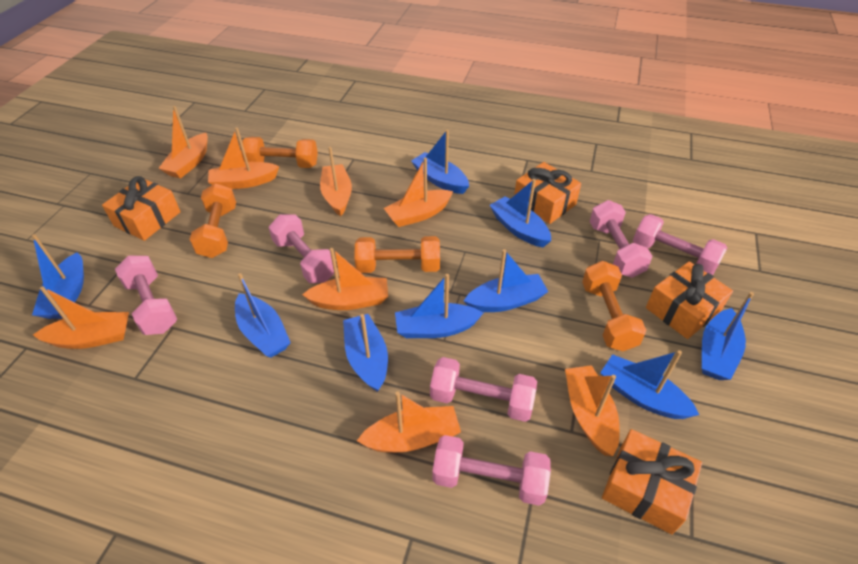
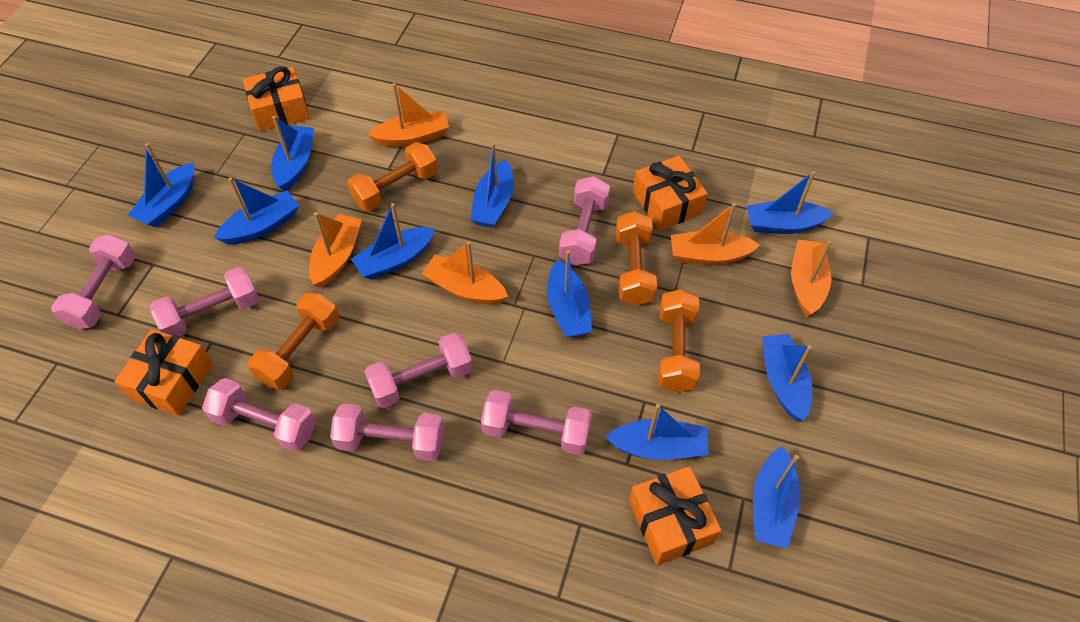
blue boat: 9 -> 10
orange boat: 8 -> 5
pink dumbbell: 6 -> 7

